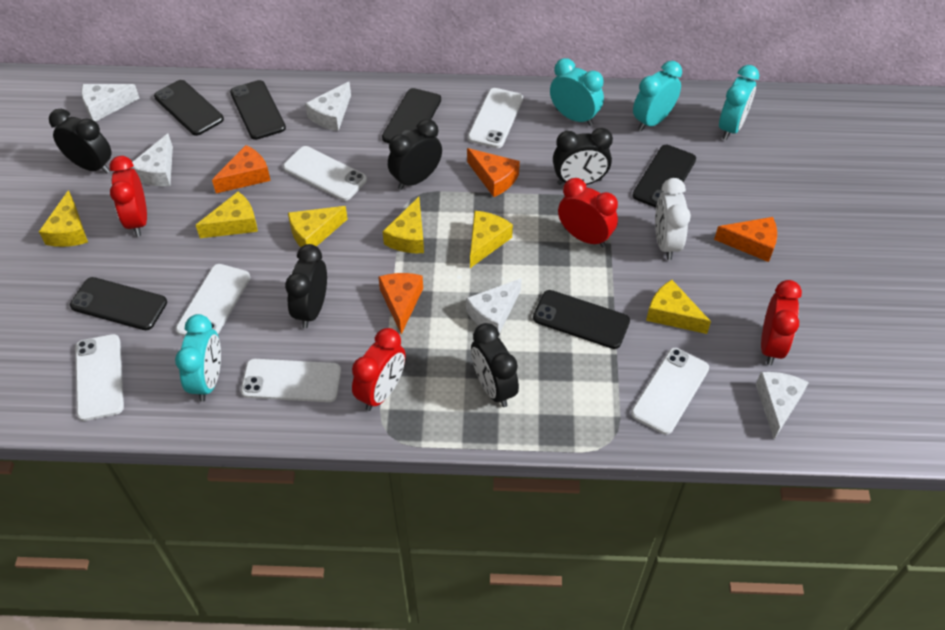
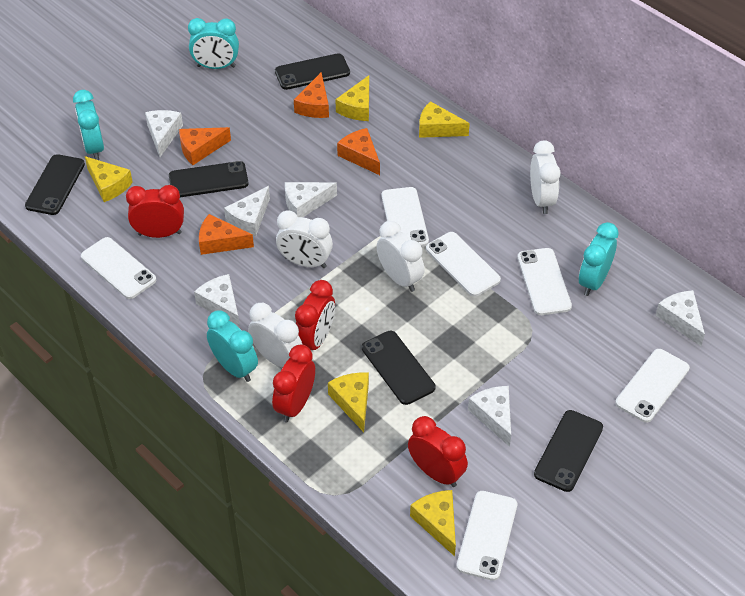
black clock: 5 -> 0
black phone: 6 -> 5
white cheese: 5 -> 6
white clock: 1 -> 4
yellow cheese: 6 -> 5

